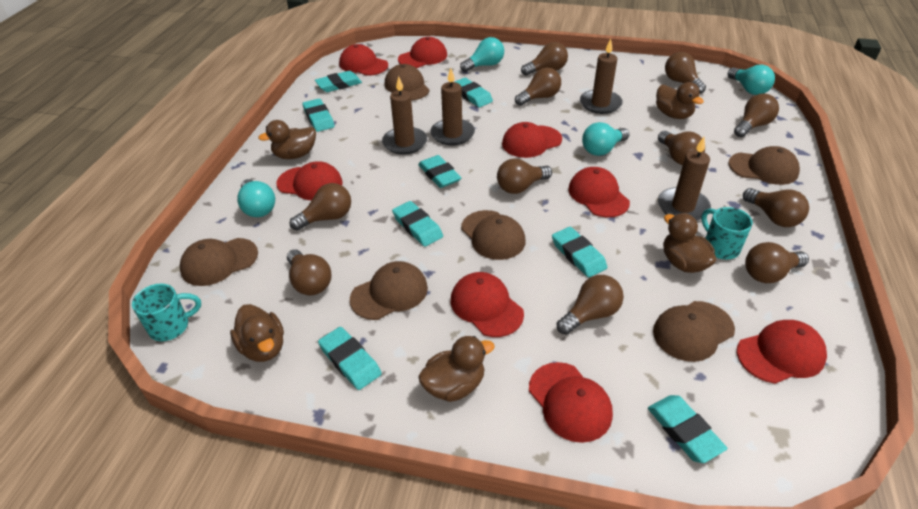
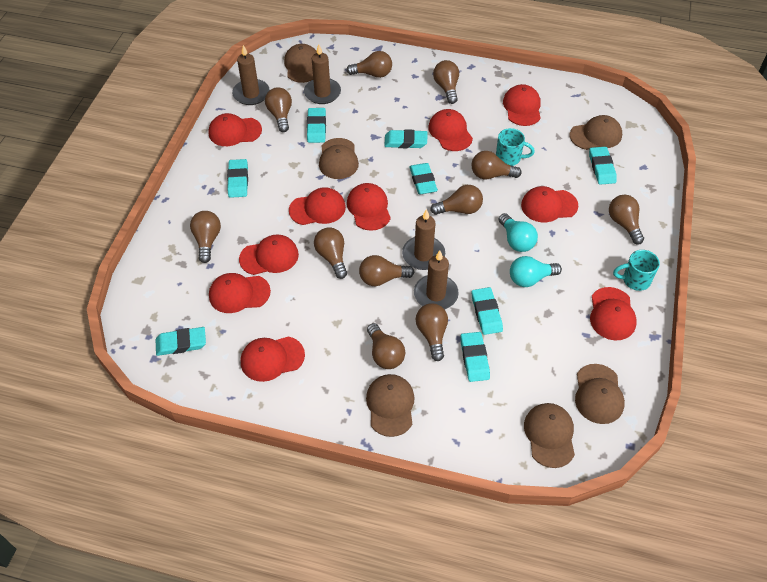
brown duck: 5 -> 0
red cap: 8 -> 10
turquoise light bulb: 4 -> 2

